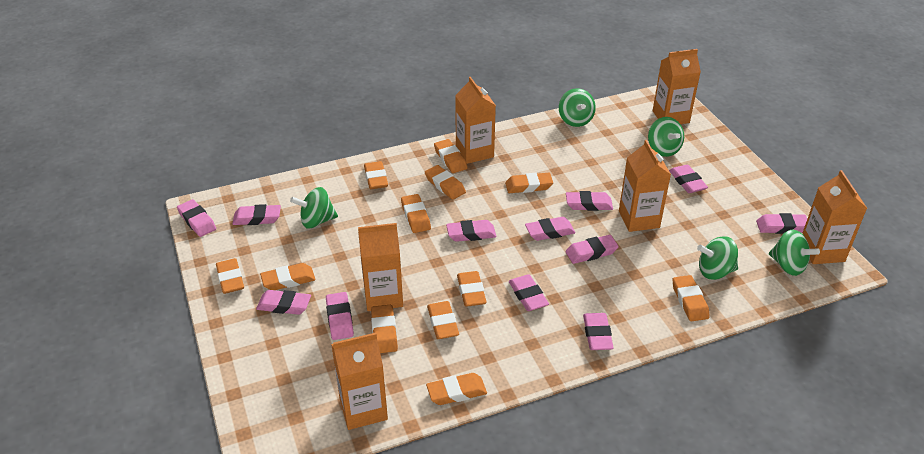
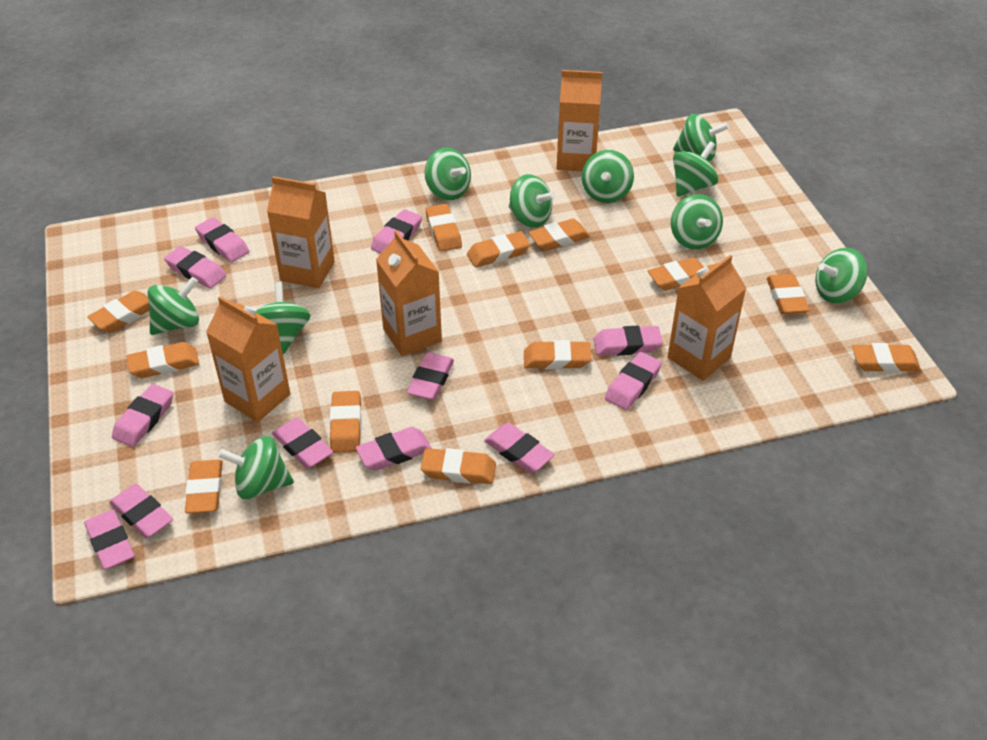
green spinning top: 5 -> 10
orange carton: 6 -> 5

